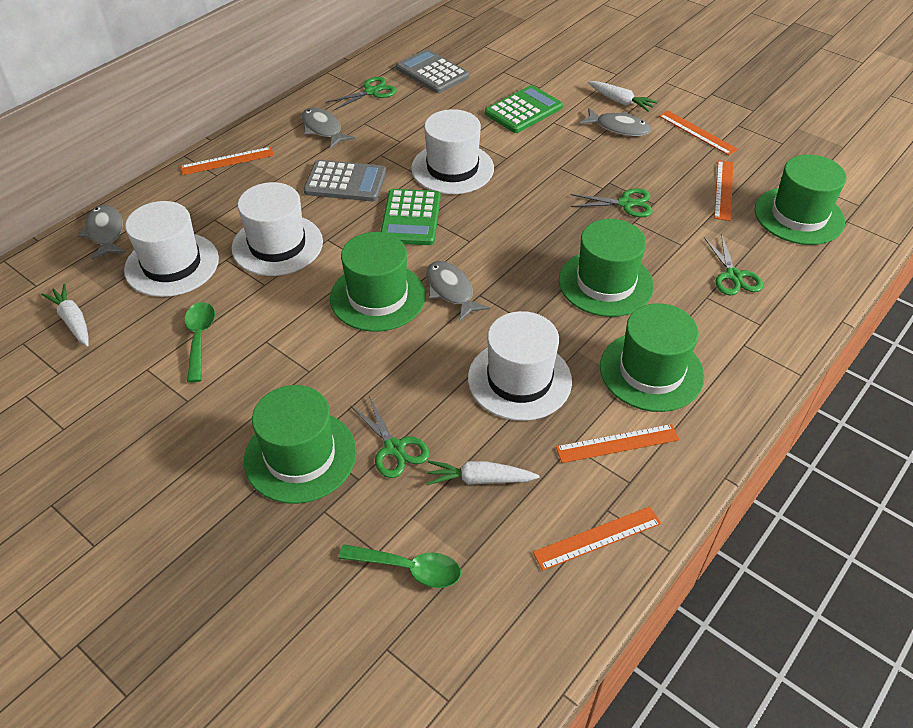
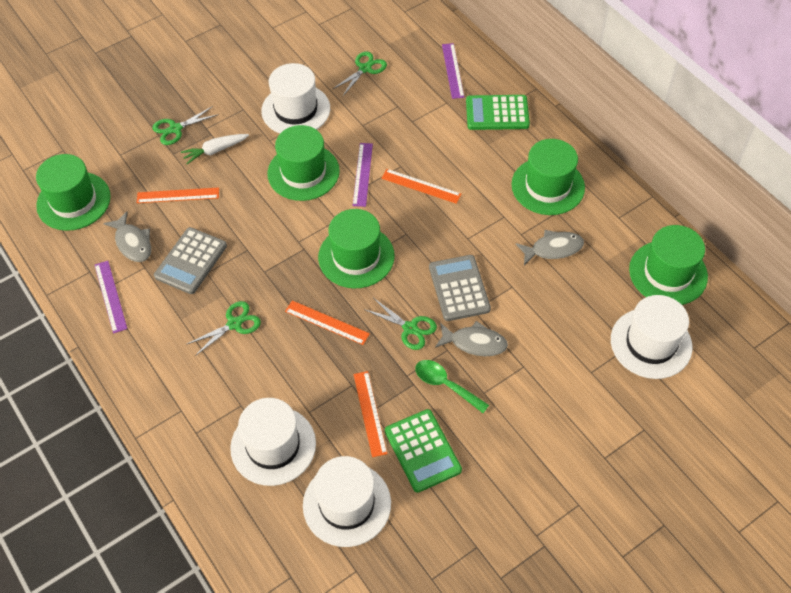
green spoon: 2 -> 1
grey fish: 4 -> 3
orange ruler: 5 -> 4
purple ruler: 0 -> 3
white carrot: 3 -> 1

